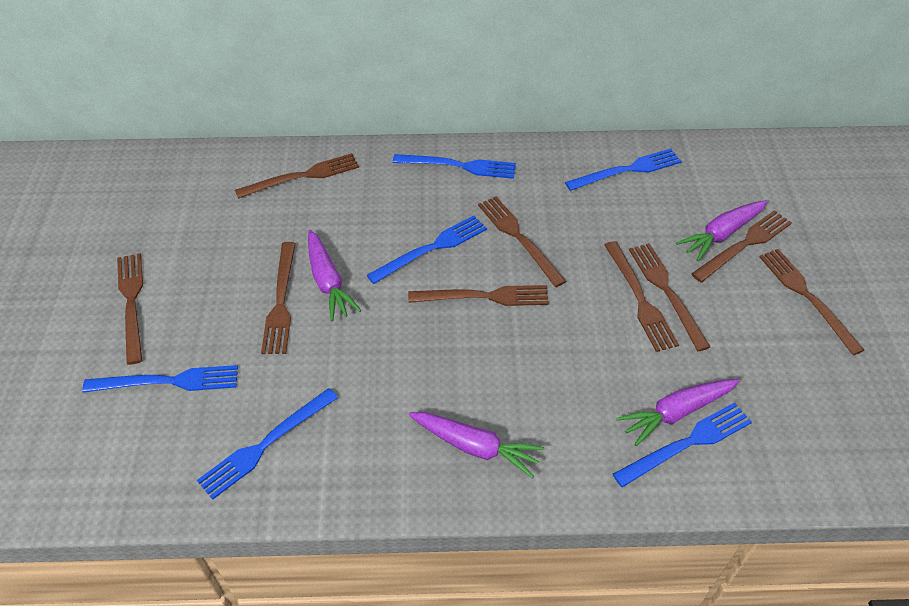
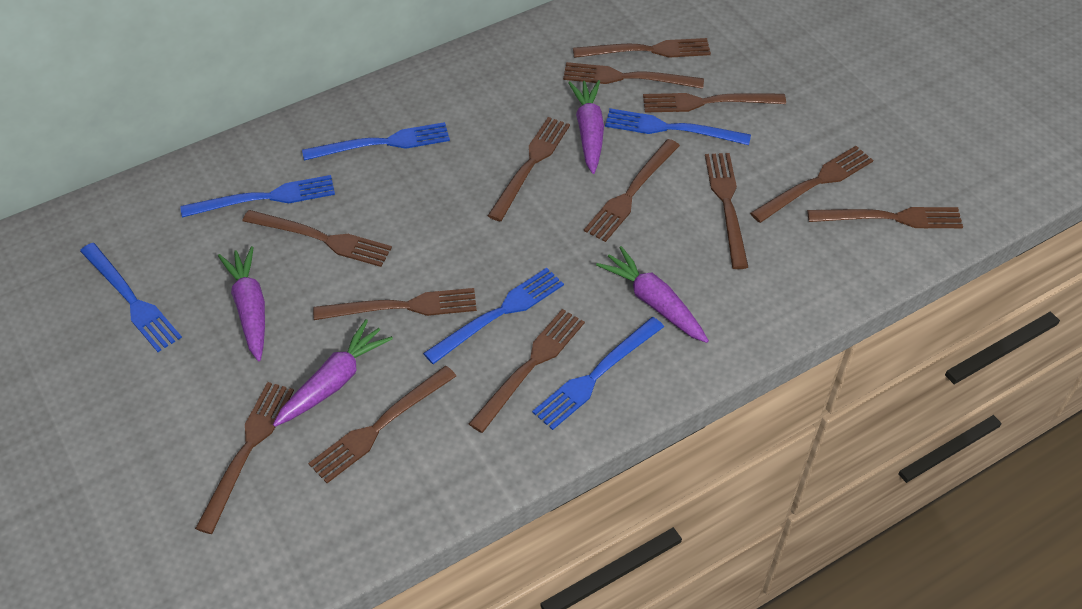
brown fork: 9 -> 13

